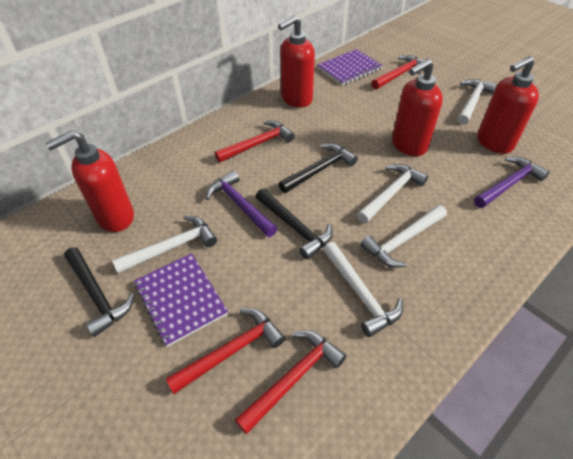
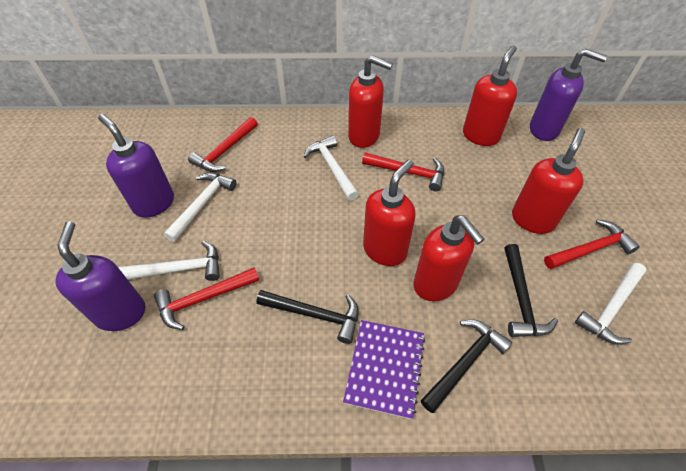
purple hammer: 2 -> 0
purple notebook: 2 -> 1
purple soap dispenser: 0 -> 3
red soap dispenser: 4 -> 5
white hammer: 5 -> 4

